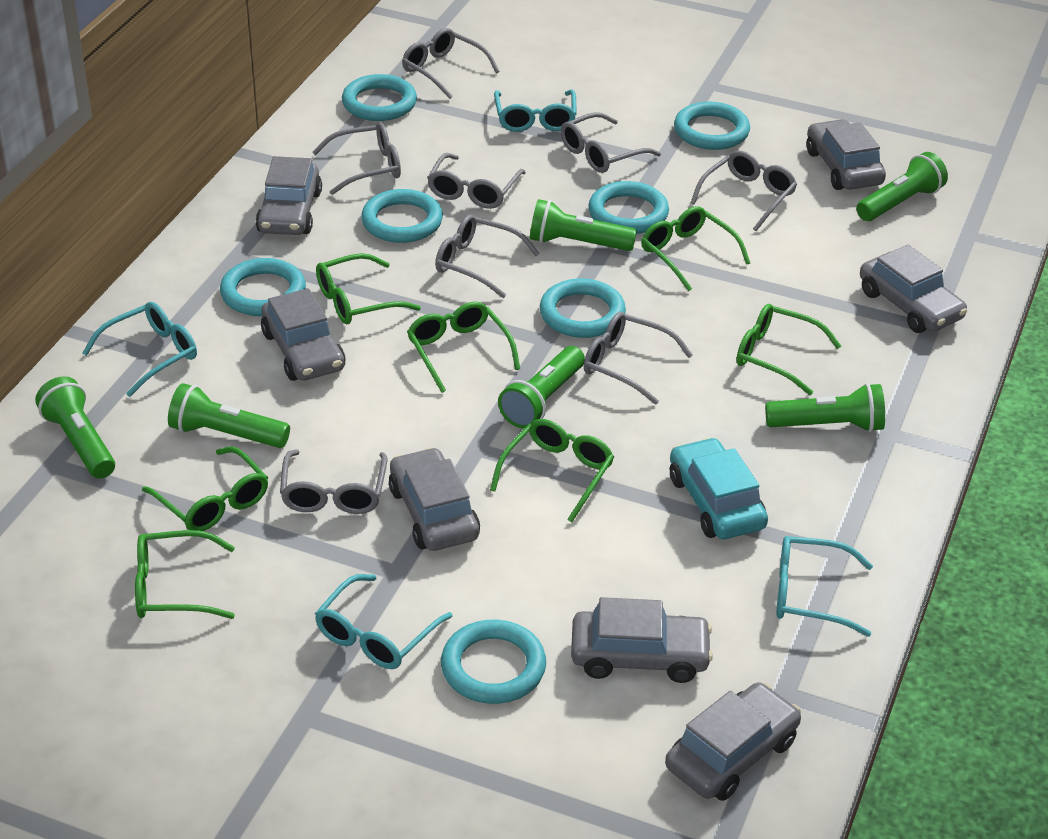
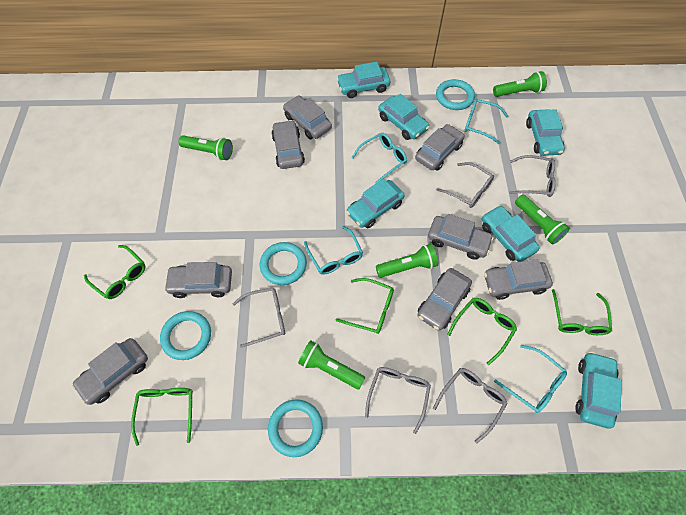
green flashlight: 6 -> 5
green glasses: 7 -> 5
grey car: 7 -> 8
grey glasses: 8 -> 5
turquoise car: 1 -> 6
turquoise ring: 7 -> 4

